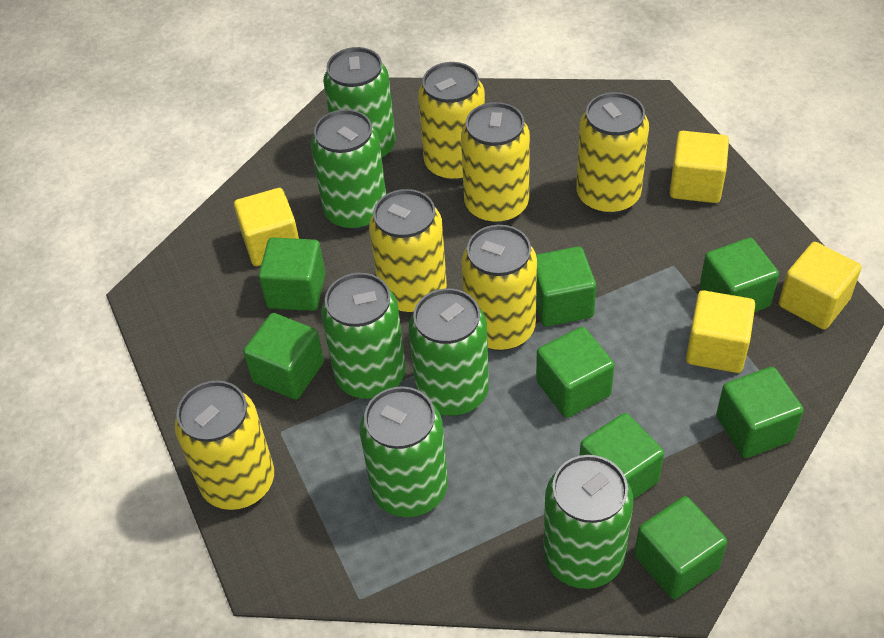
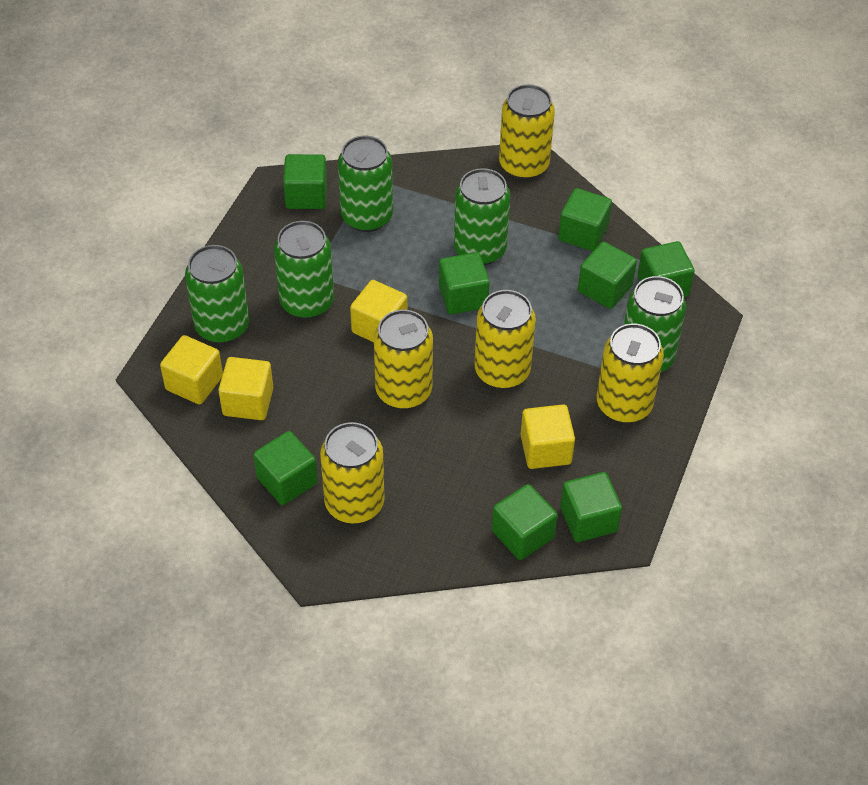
green can: 6 -> 5
yellow can: 6 -> 5

